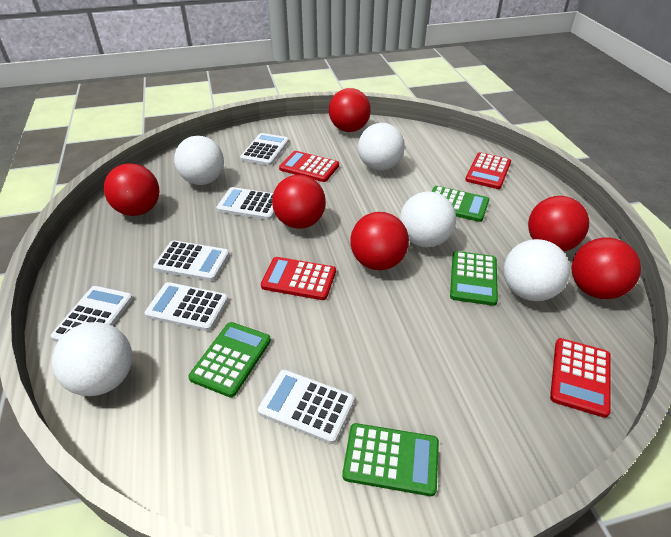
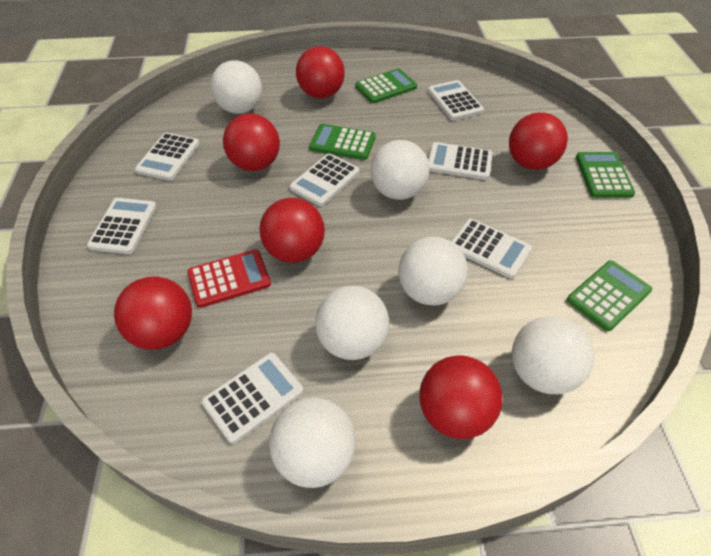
red calculator: 4 -> 1
white ball: 5 -> 6
white calculator: 6 -> 7

